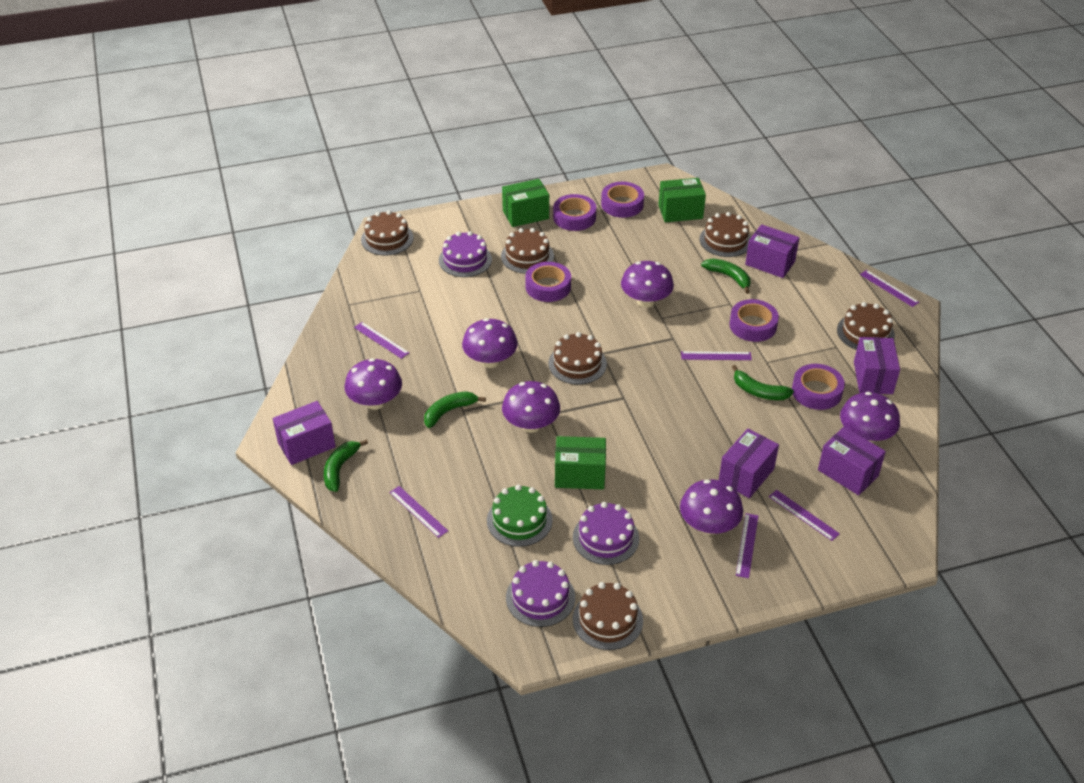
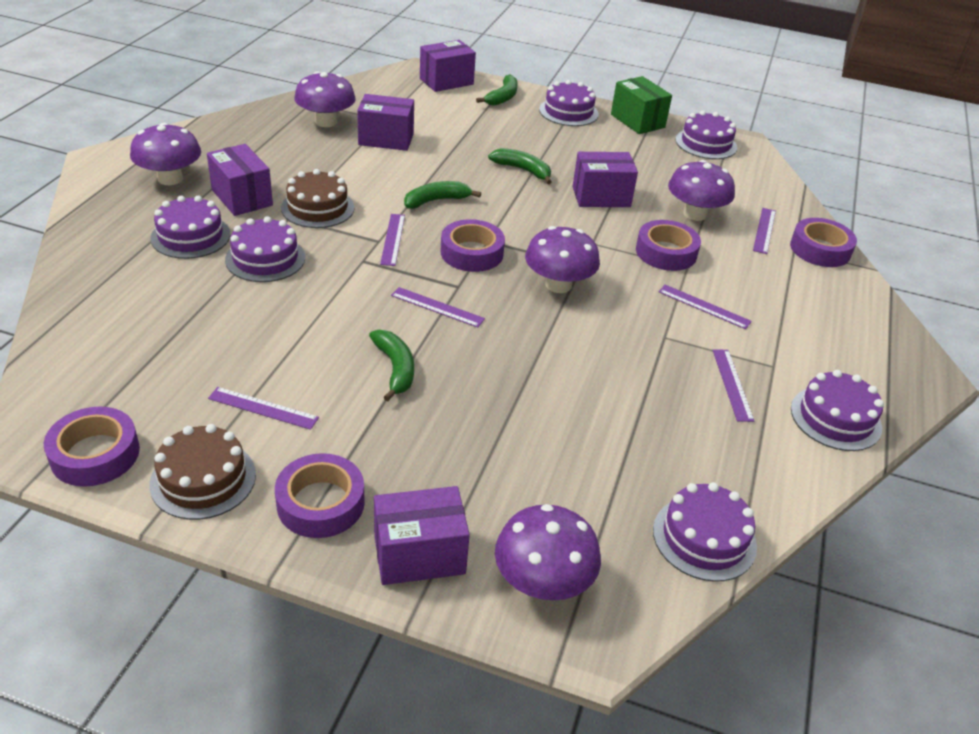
brown cake: 6 -> 2
green box: 3 -> 1
green cake: 1 -> 0
purple cake: 3 -> 6
purple mushroom: 6 -> 5

